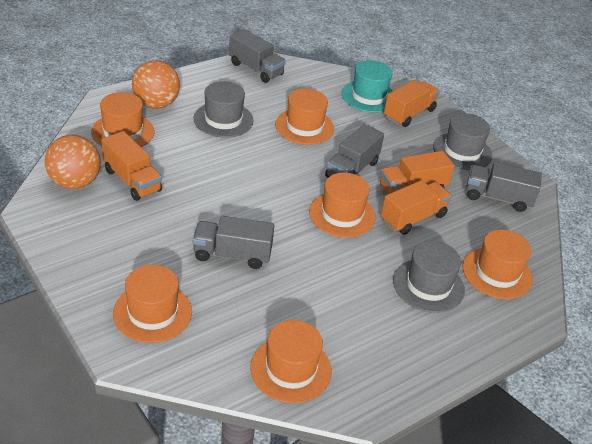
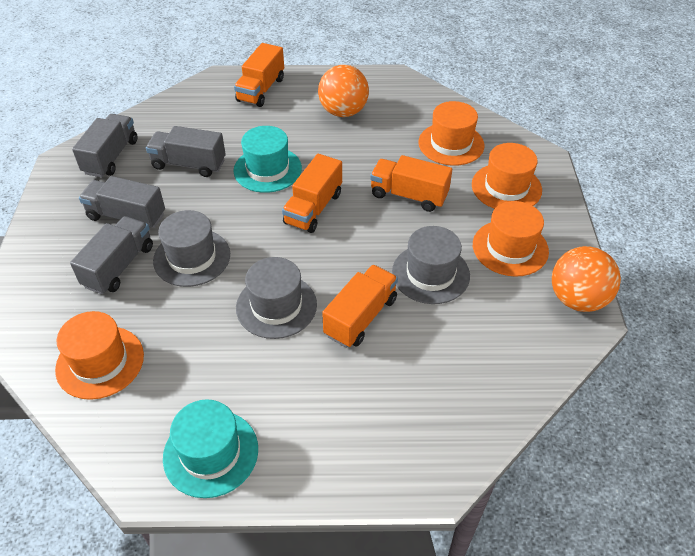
orange hat: 6 -> 4
turquoise hat: 1 -> 2

